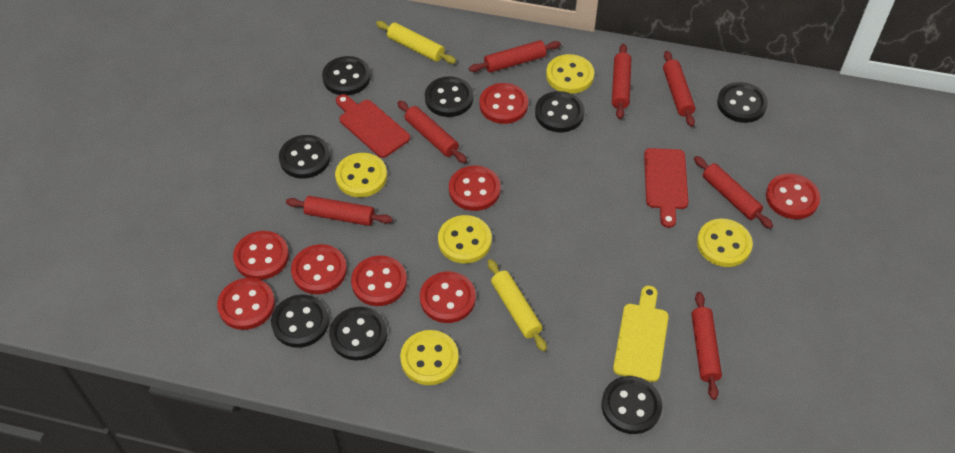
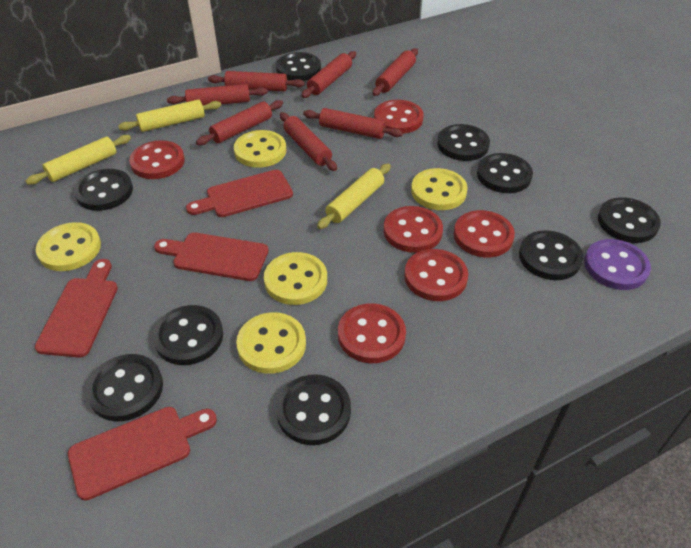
black button: 8 -> 9
purple button: 0 -> 1
red button: 8 -> 6
red cutting board: 2 -> 4
yellow cutting board: 1 -> 0
yellow rolling pin: 2 -> 3

